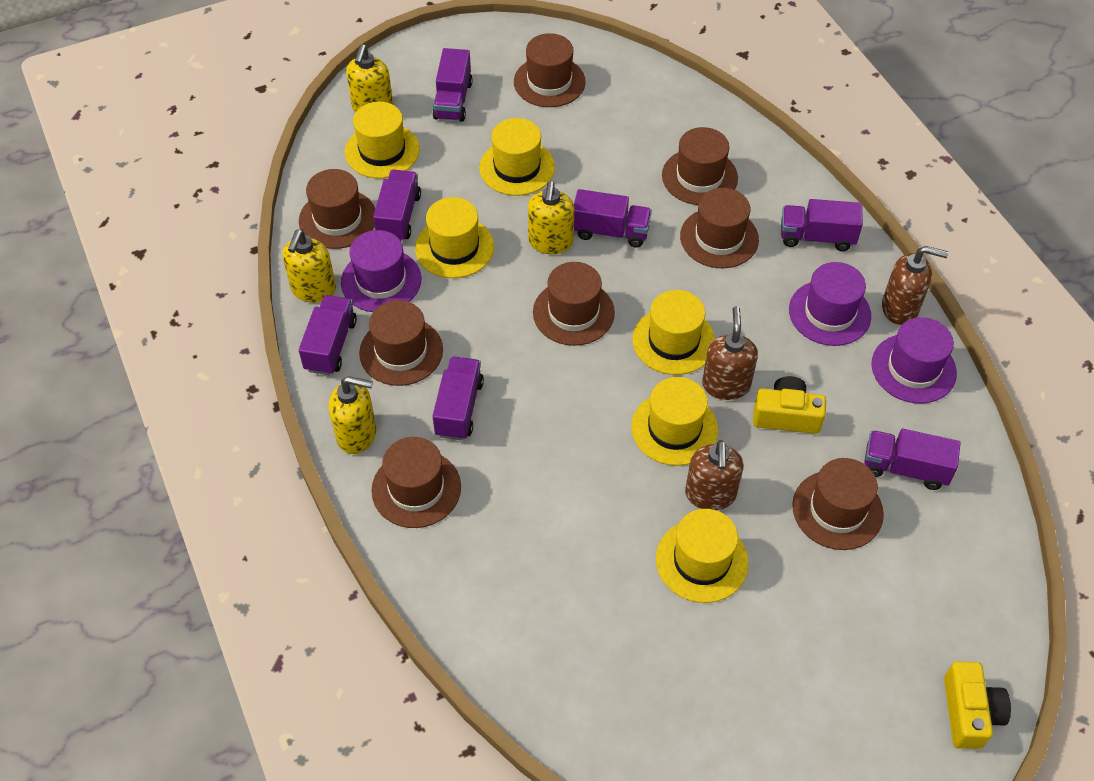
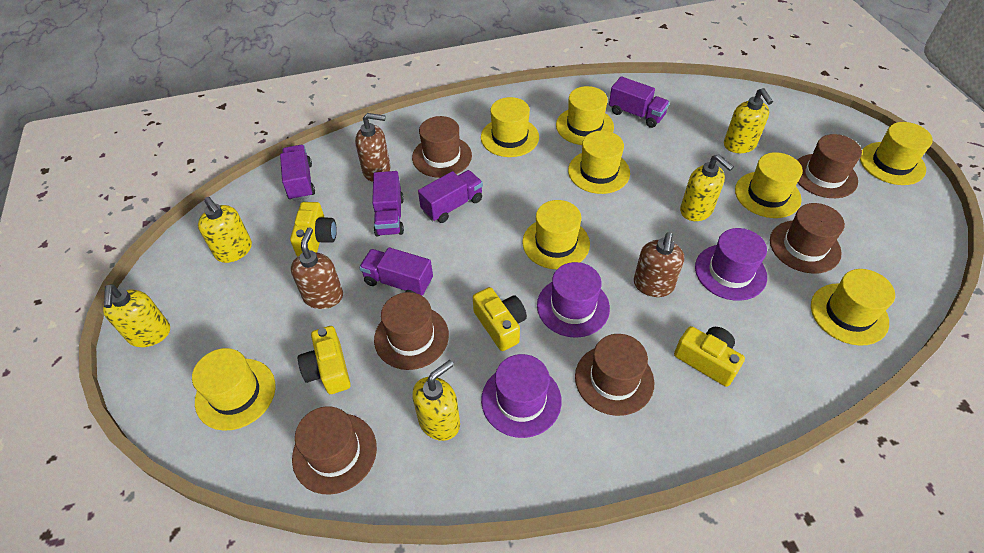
brown hat: 8 -> 6
purple truck: 7 -> 5
yellow camera: 2 -> 4
yellow hat: 6 -> 8
yellow soap dispenser: 4 -> 5

